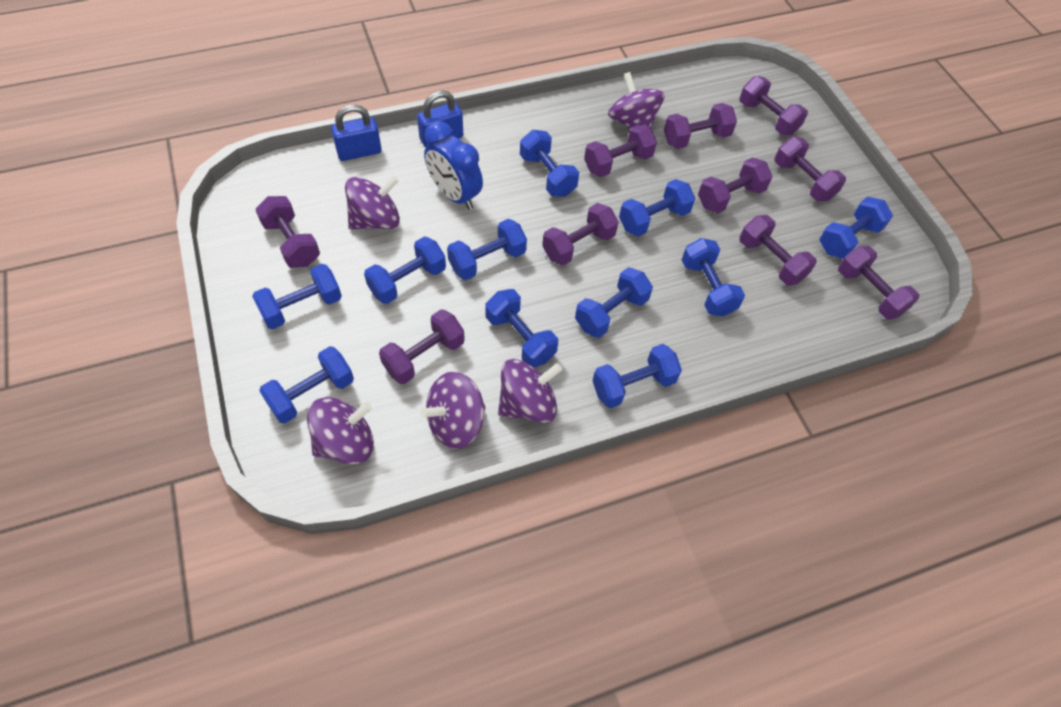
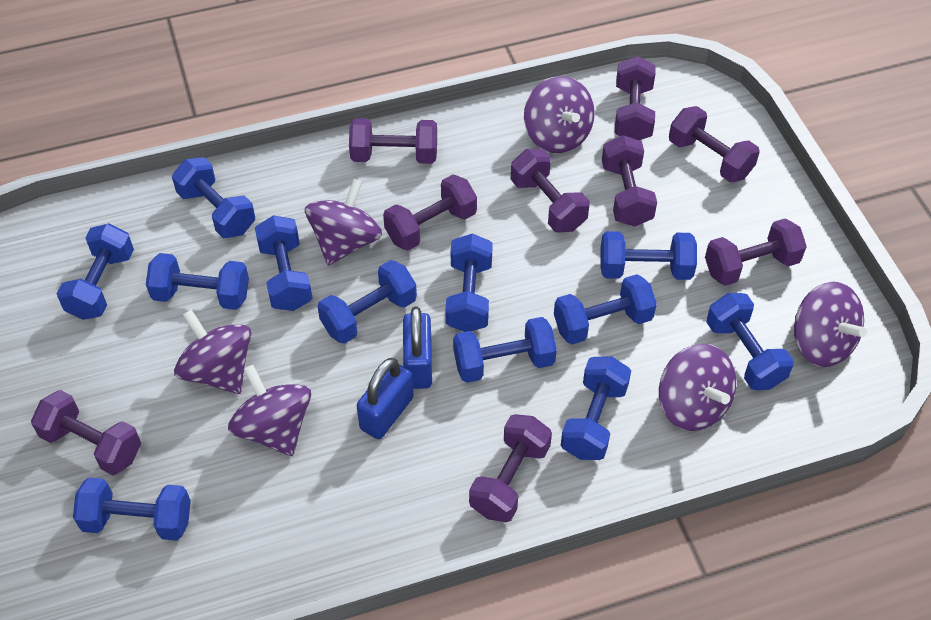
blue clock: 1 -> 0
blue dumbbell: 11 -> 12
purple dumbbell: 10 -> 9
purple spinning top: 5 -> 6

